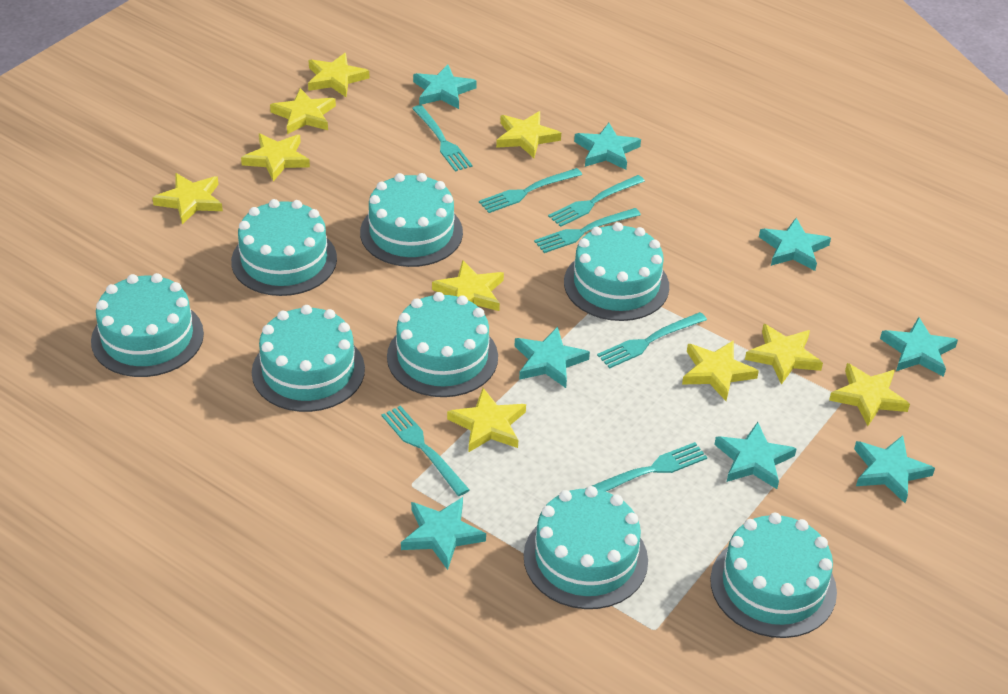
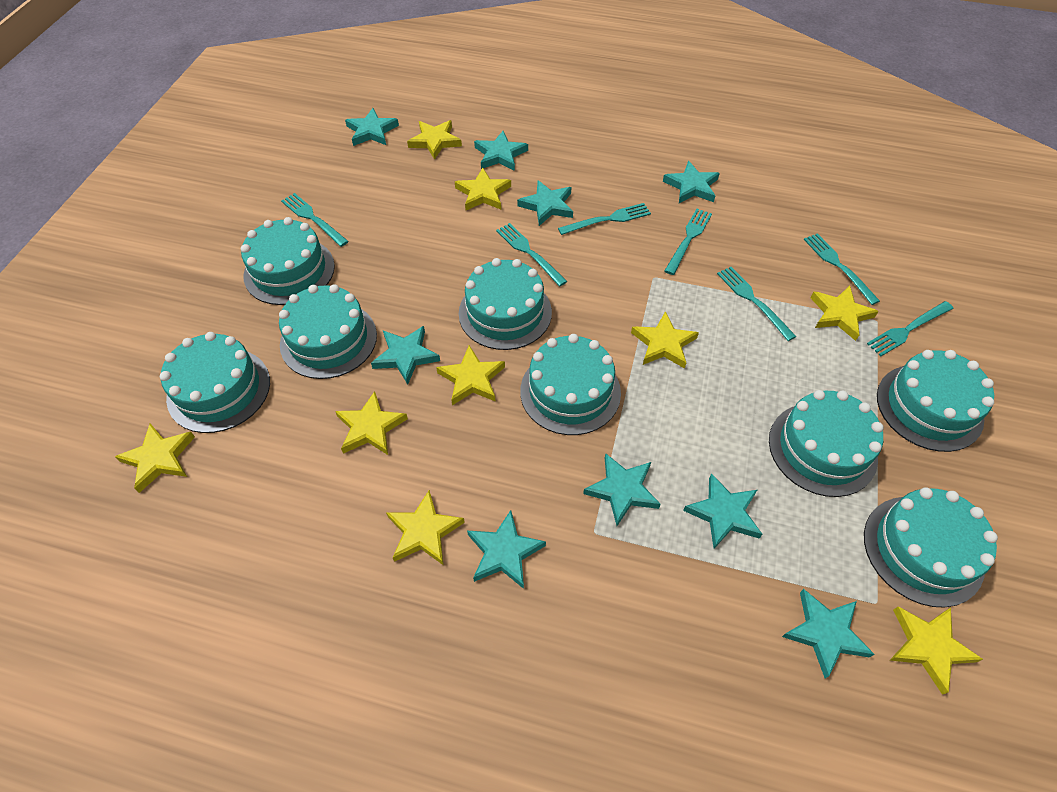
turquoise star: 8 -> 9
yellow star: 10 -> 9

